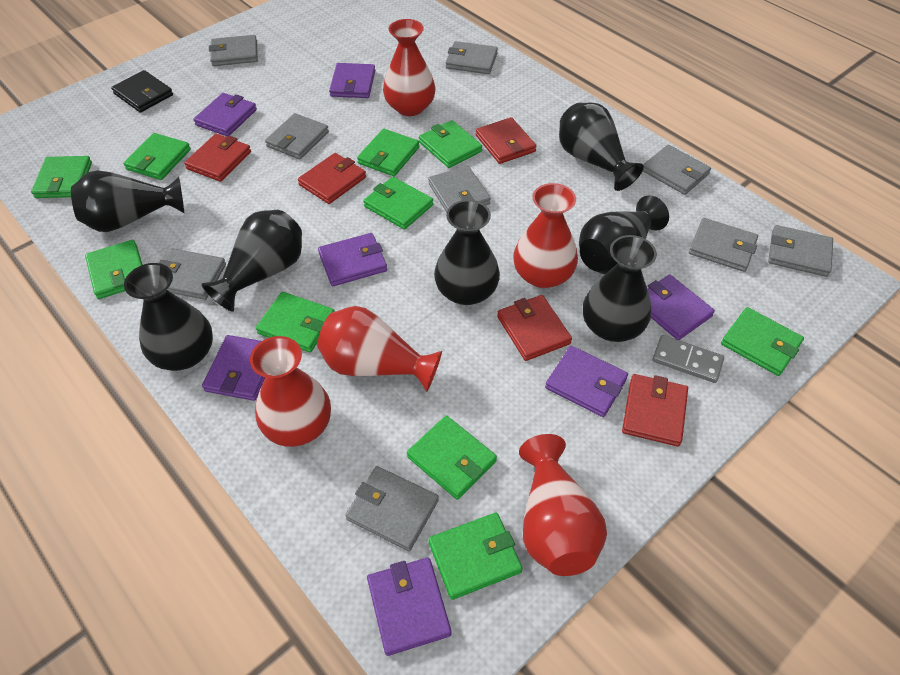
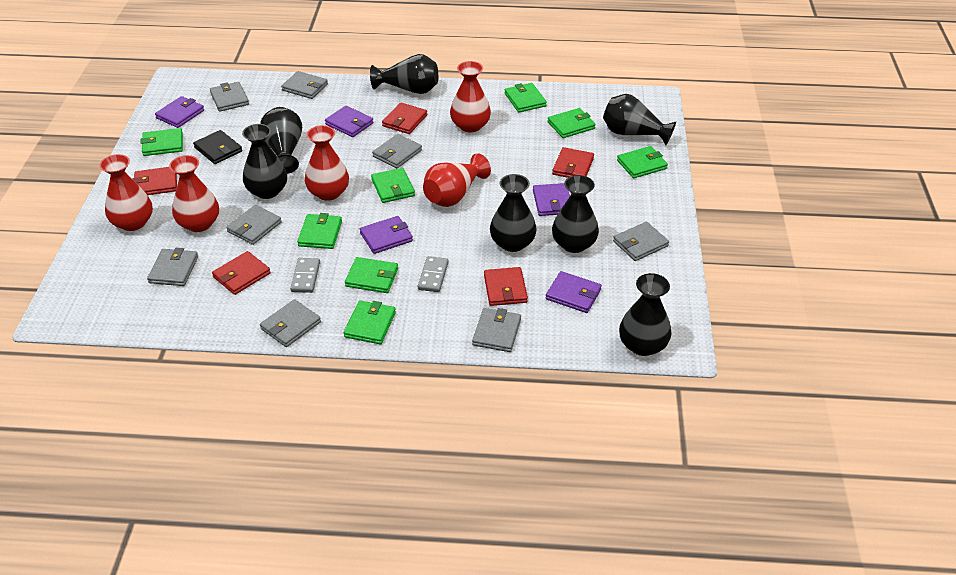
green wallet: 10 -> 8
grey domino: 1 -> 2
grey wallet: 9 -> 8
purple wallet: 7 -> 5

